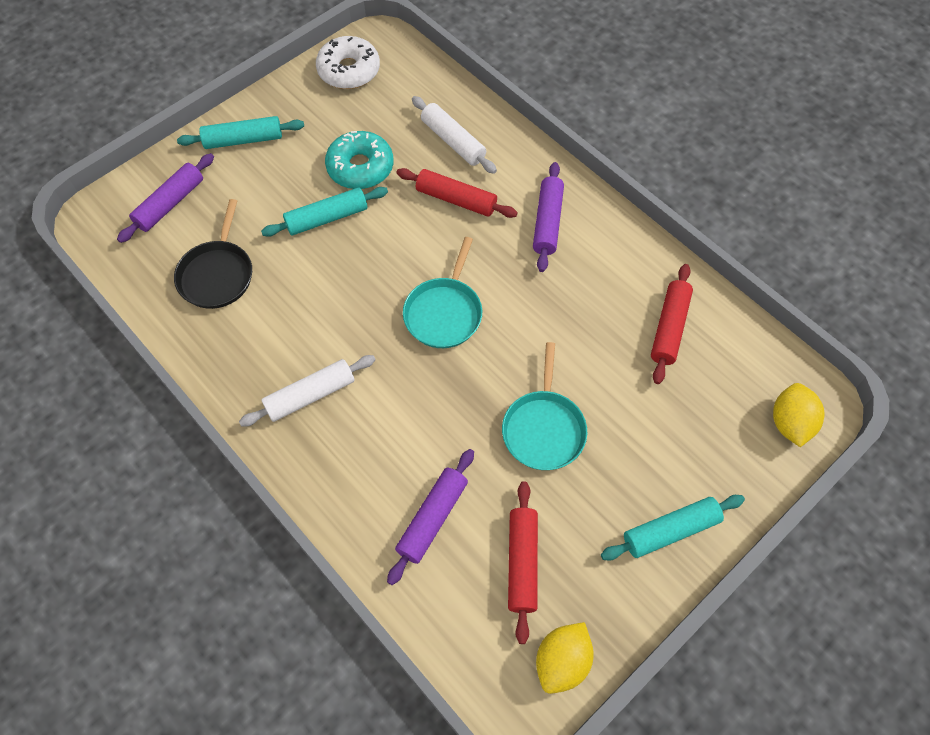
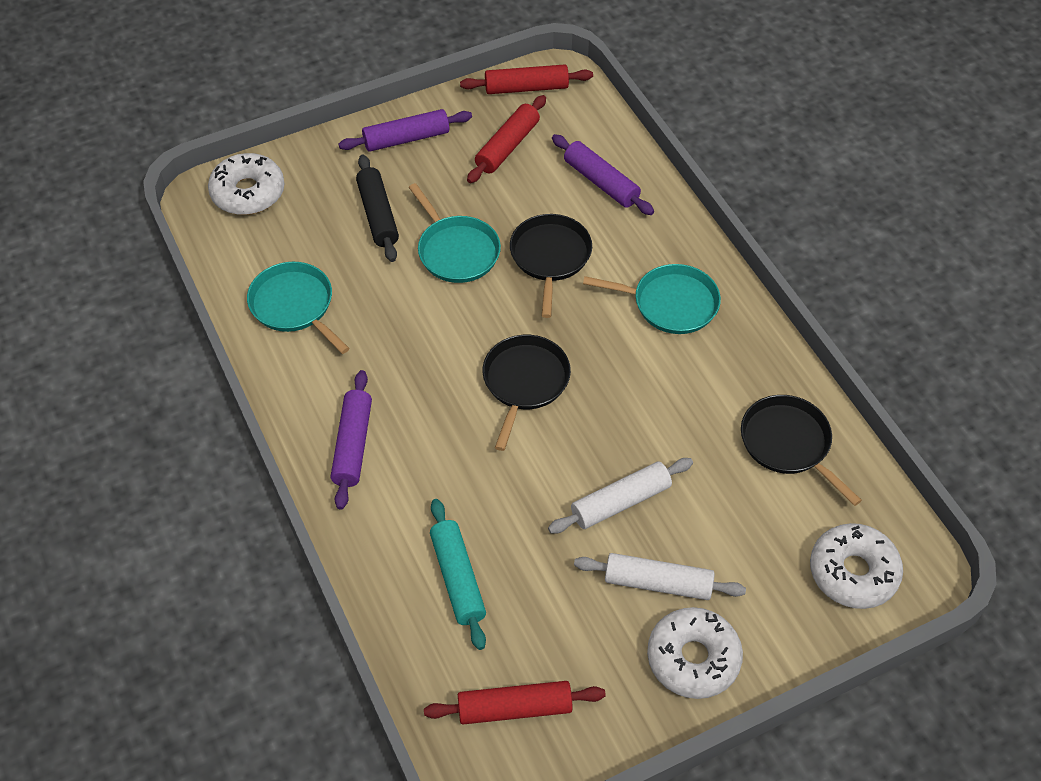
black pan: 1 -> 3
black rolling pin: 0 -> 1
turquoise donut: 1 -> 0
turquoise pan: 2 -> 3
turquoise rolling pin: 3 -> 1
white donut: 1 -> 3
yellow lemon: 2 -> 0

